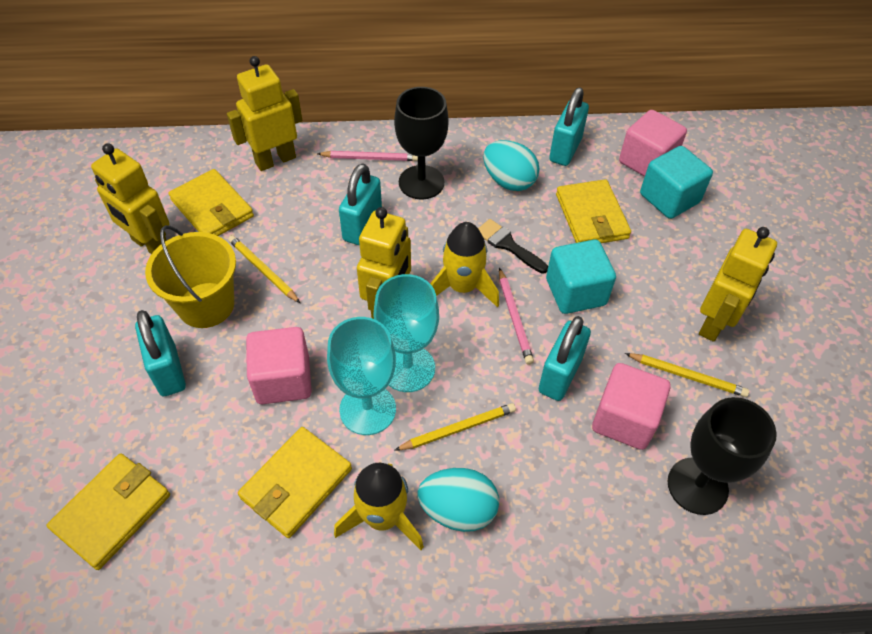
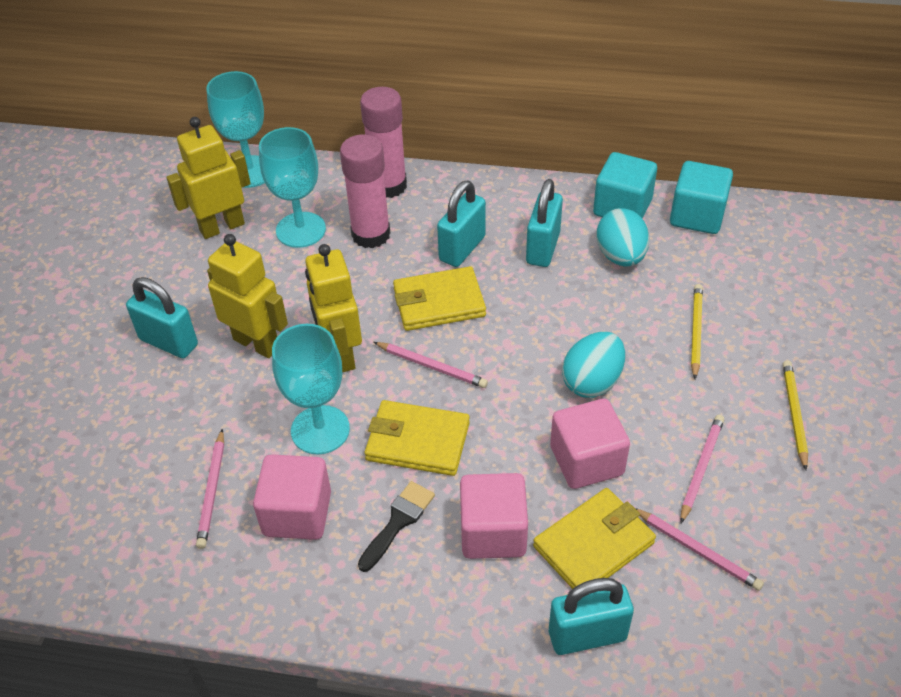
black goblet: 2 -> 0
pink glue stick: 0 -> 2
pink pencil: 2 -> 4
turquoise goblet: 2 -> 3
yellow bucket: 1 -> 0
yellow pencil: 3 -> 2
yellow robot: 4 -> 3
yellow rocket: 2 -> 0
yellow wallet: 4 -> 3

